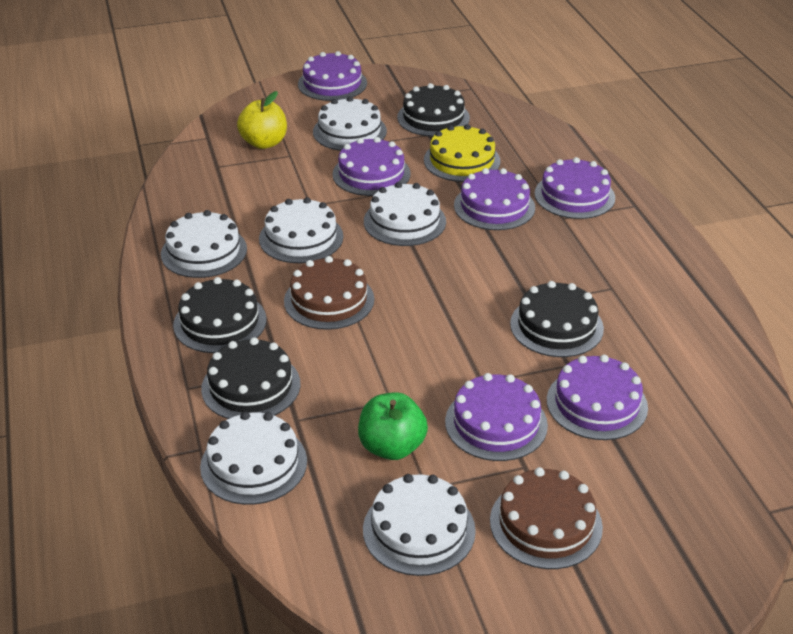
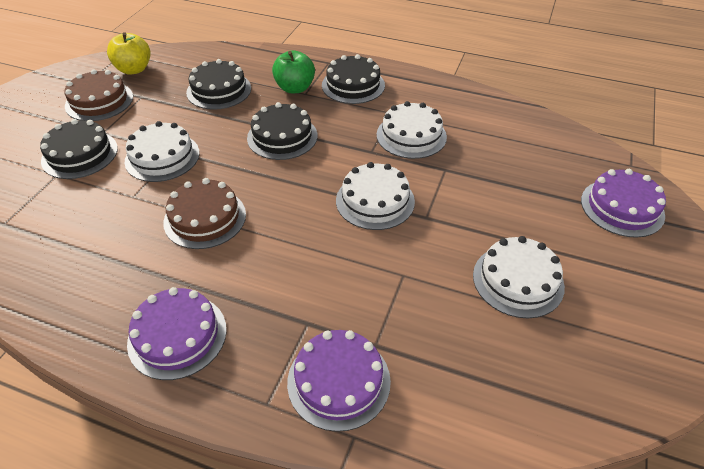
purple cake: 6 -> 3
white cake: 6 -> 4
yellow cake: 1 -> 0

